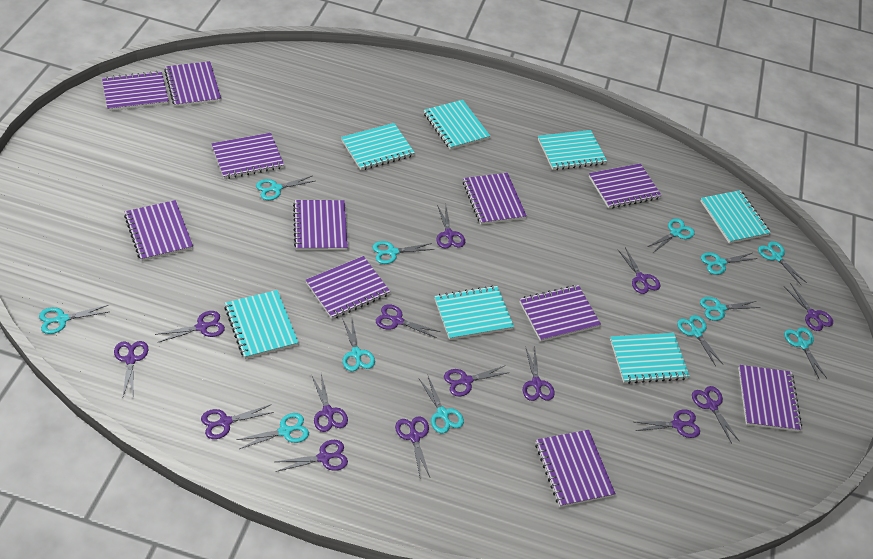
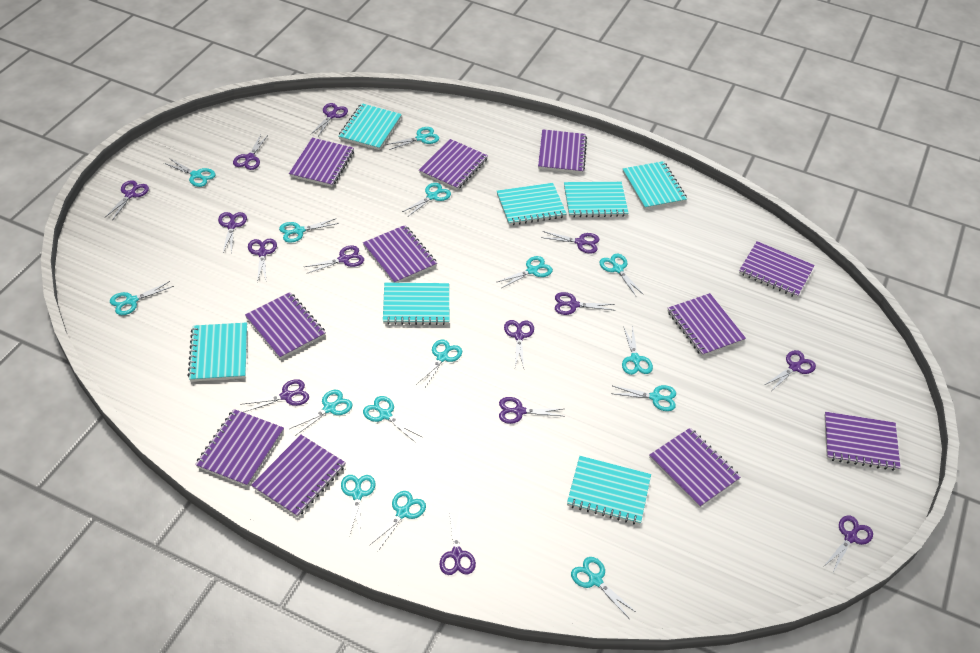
turquoise scissors: 12 -> 15

